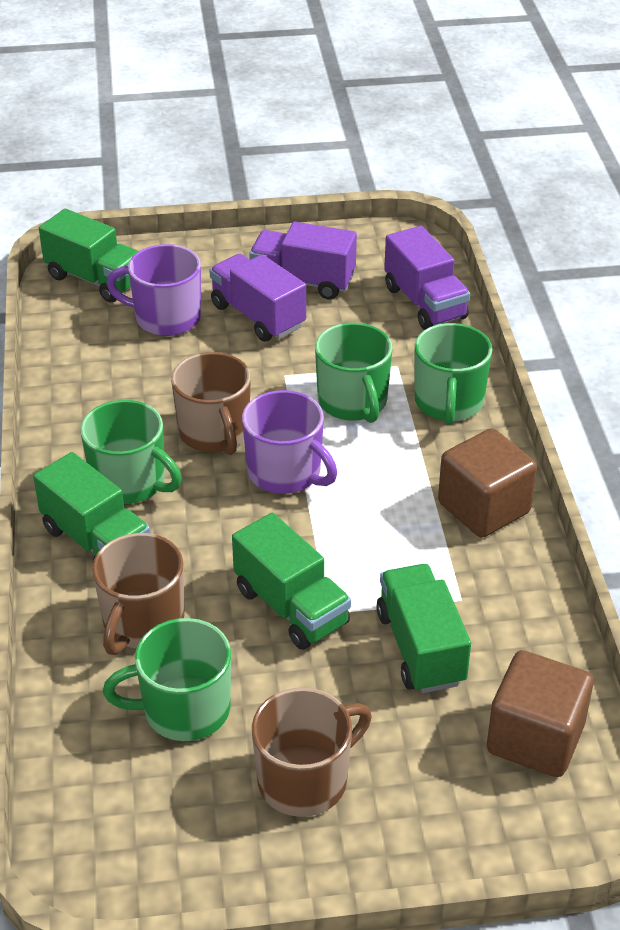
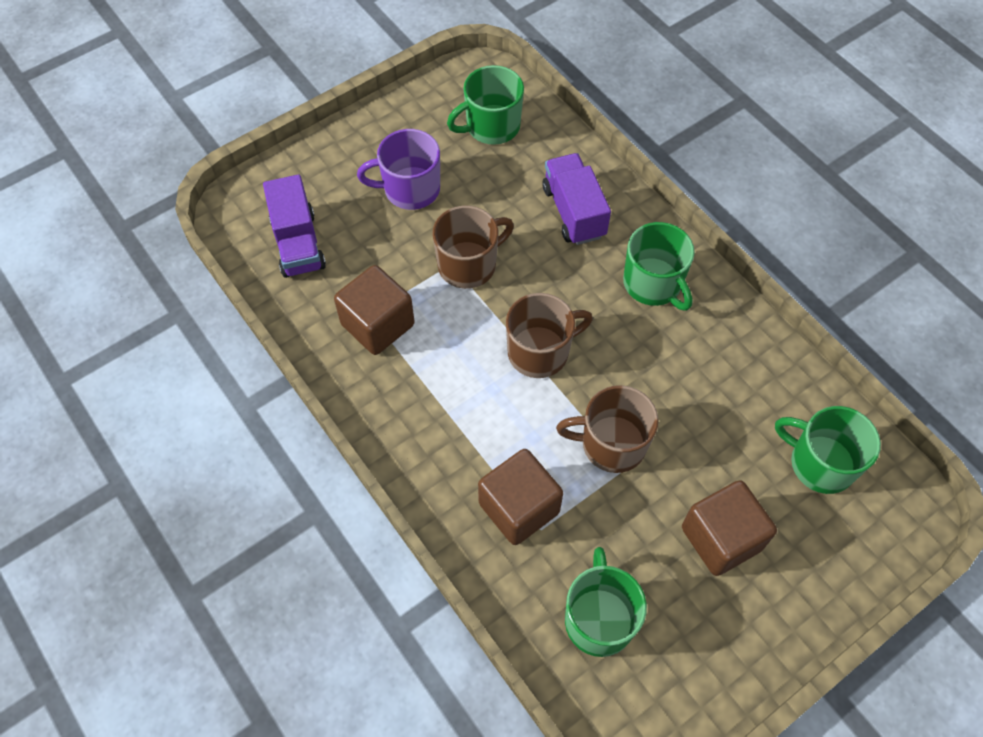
brown cube: 2 -> 3
green truck: 4 -> 0
purple mug: 2 -> 1
purple truck: 3 -> 2

